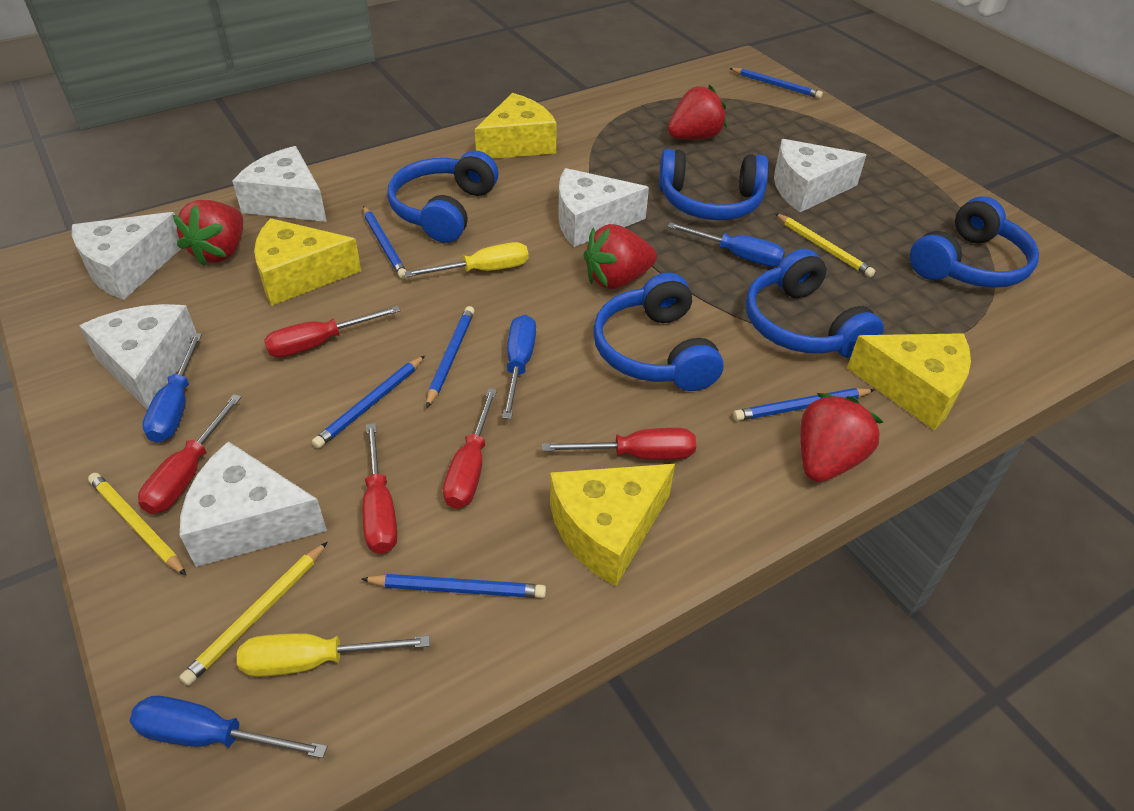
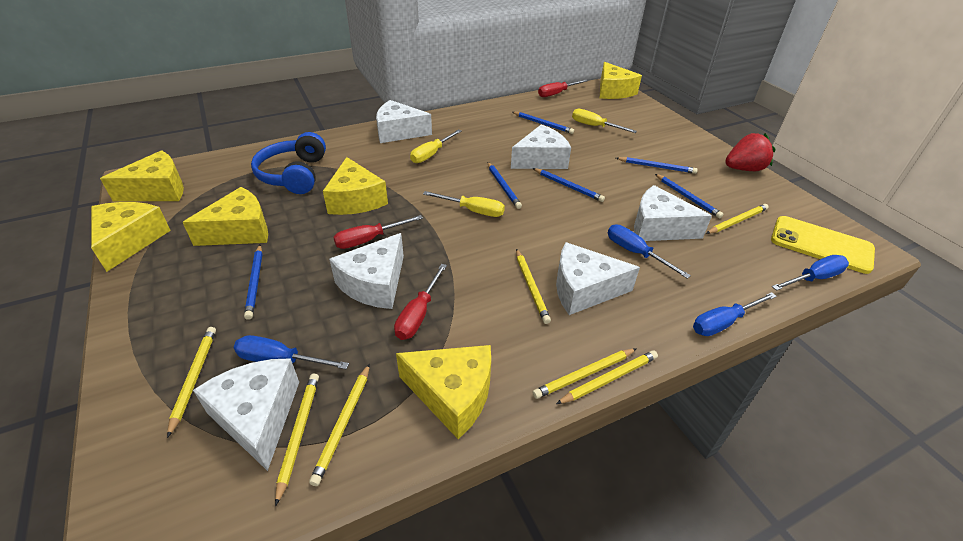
blue headphones: 5 -> 1
red screwdriver: 5 -> 3
red strawberry: 4 -> 1
yellow cheese: 4 -> 6
yellow pencil: 3 -> 7
yellow phone: 0 -> 1
yellow screwdriver: 2 -> 3

